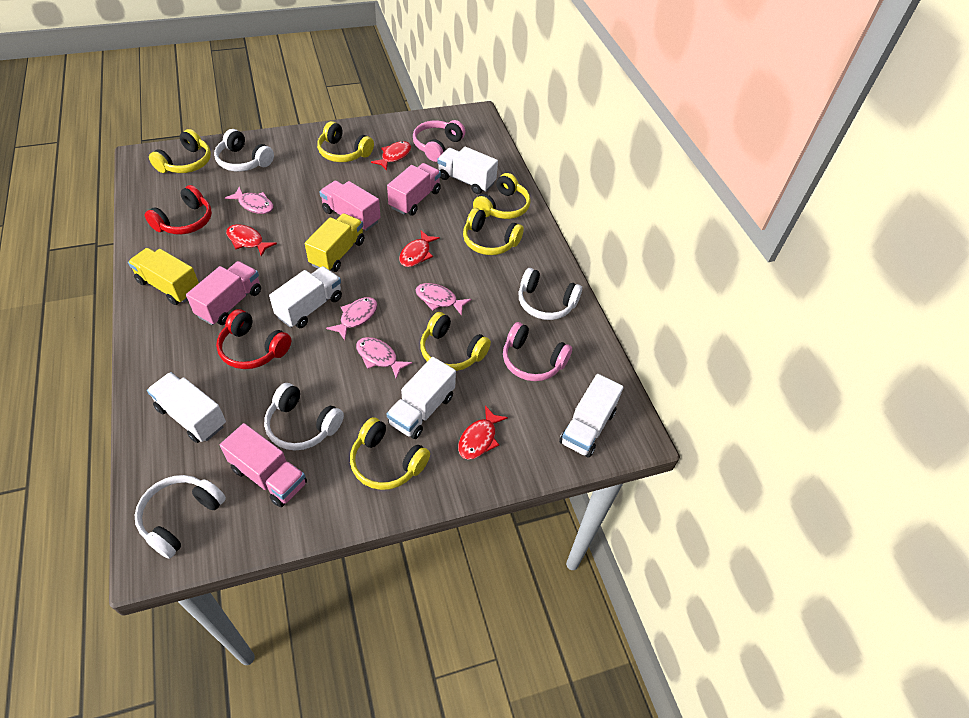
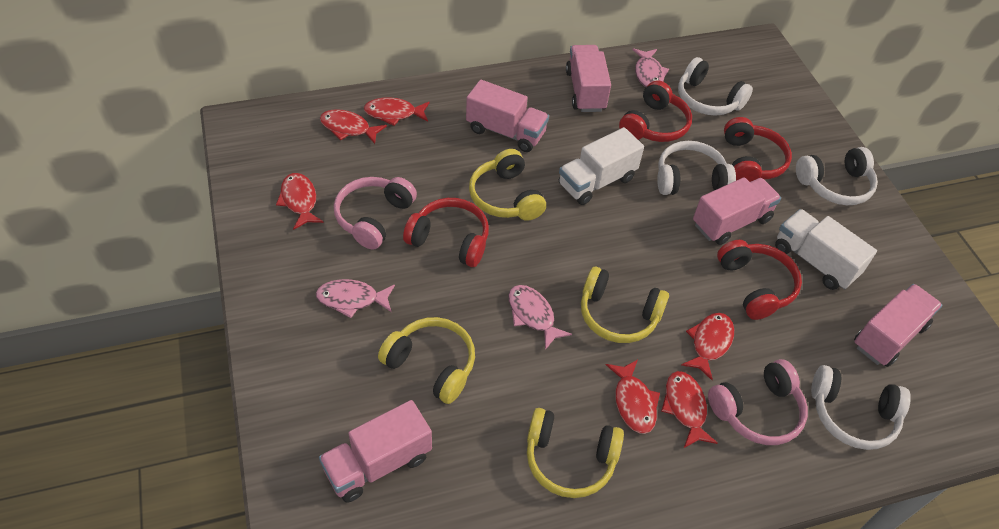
pink fish: 4 -> 3
pink truck: 4 -> 5
red fish: 4 -> 6
red headphones: 2 -> 4
white truck: 5 -> 2
yellow headphones: 6 -> 4
yellow truck: 2 -> 0

